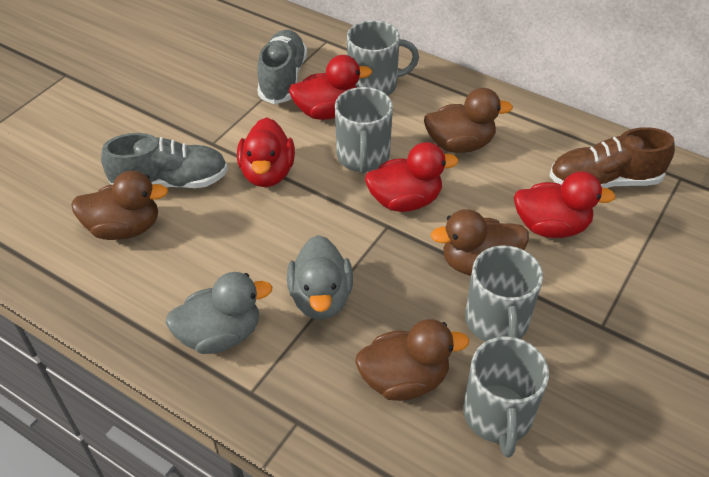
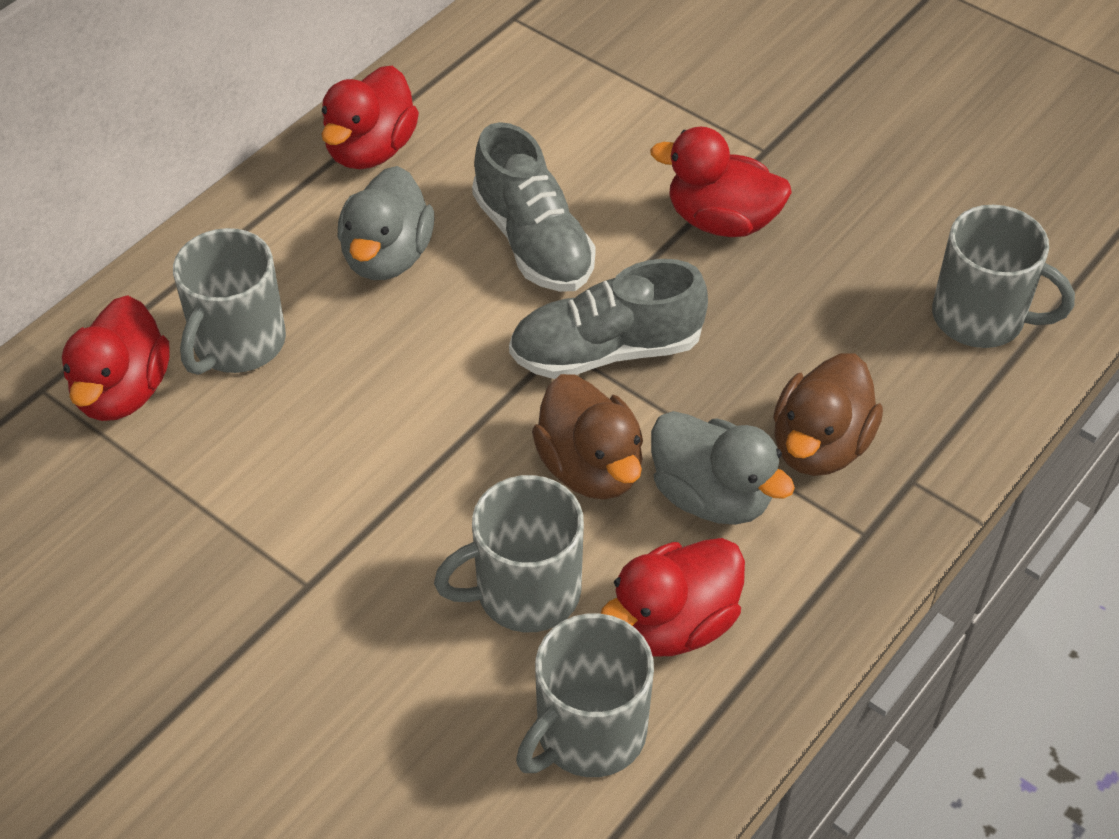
brown duck: 4 -> 2
brown shoe: 1 -> 0

